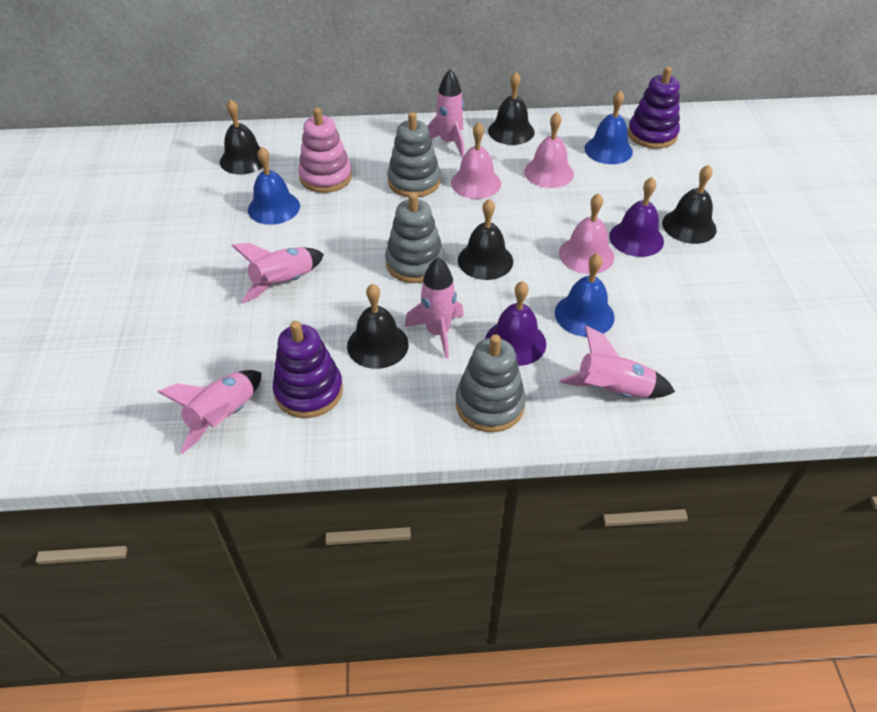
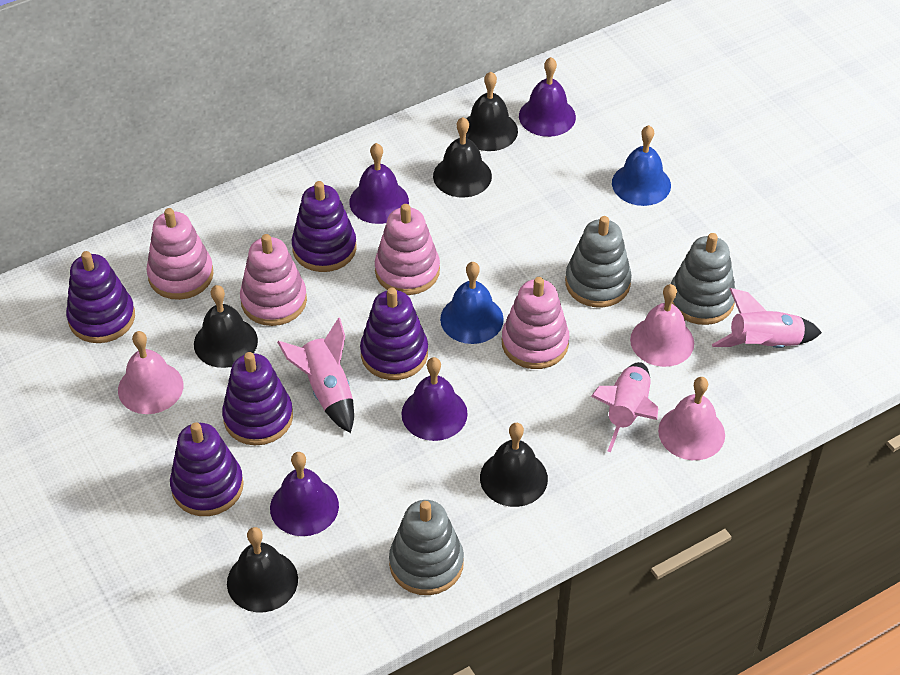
blue bell: 3 -> 2
pink rocket: 5 -> 3
pink stacking toy: 1 -> 4
purple bell: 2 -> 4
purple stacking toy: 2 -> 5

